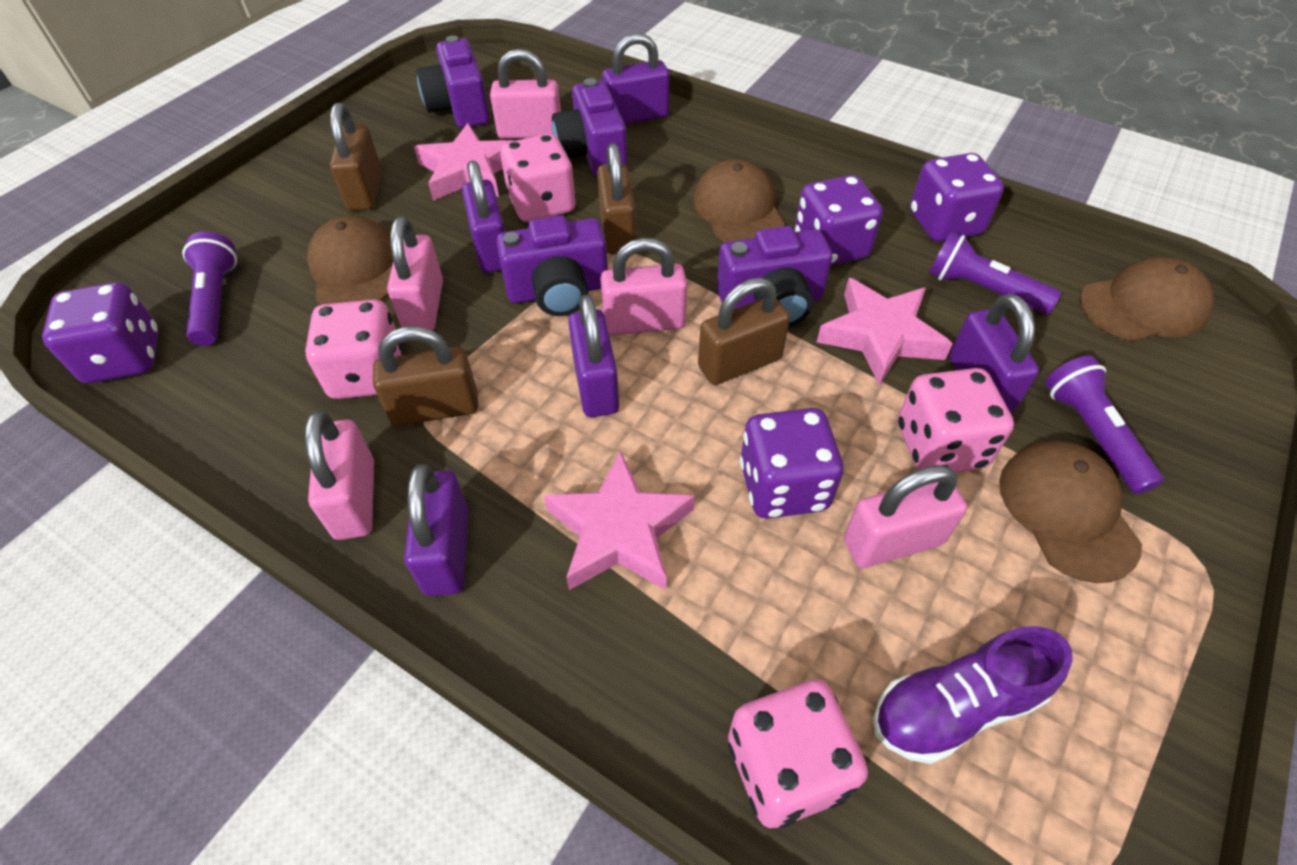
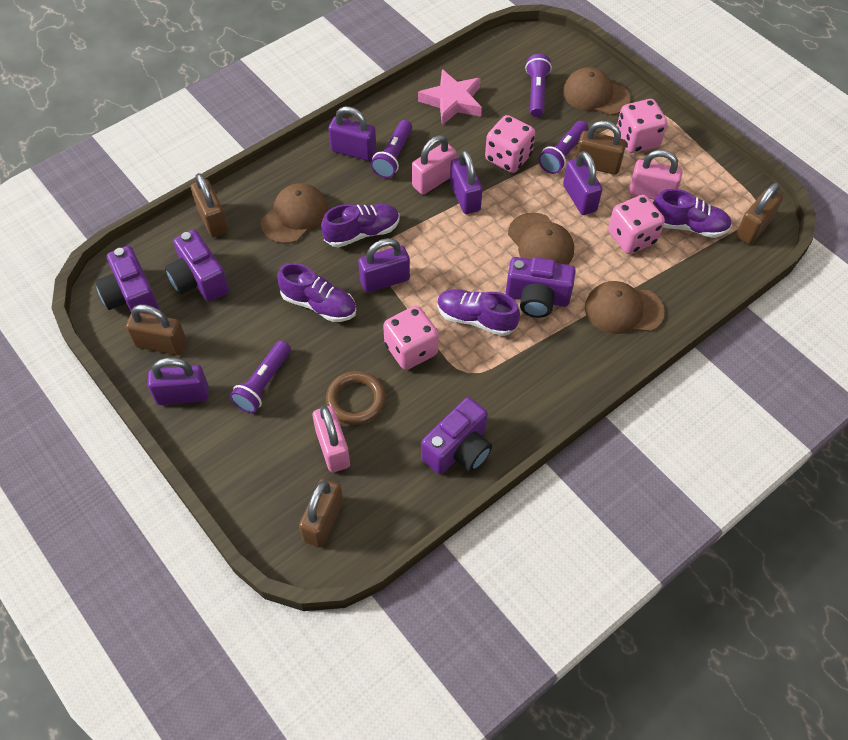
brown padlock: 4 -> 5
brown ring: 0 -> 1
pink padlock: 5 -> 3
pink star: 3 -> 1
purple dice: 4 -> 0
purple flashlight: 3 -> 4
purple shoe: 1 -> 4

